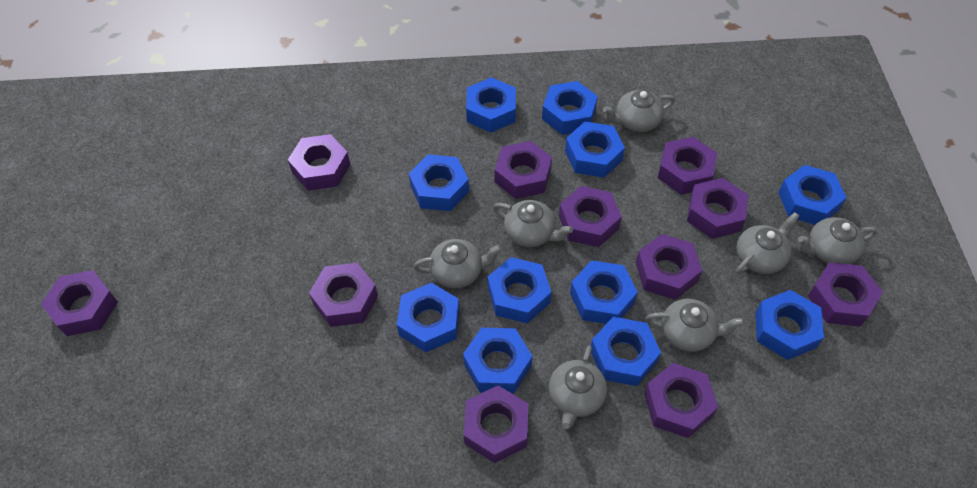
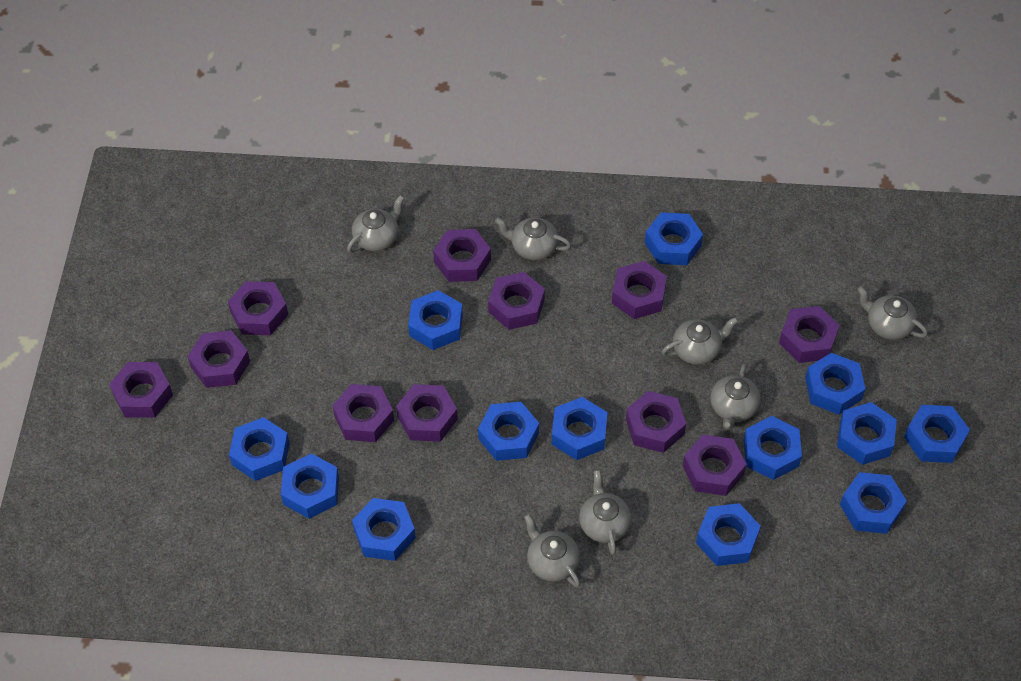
blue nut: 11 -> 13

